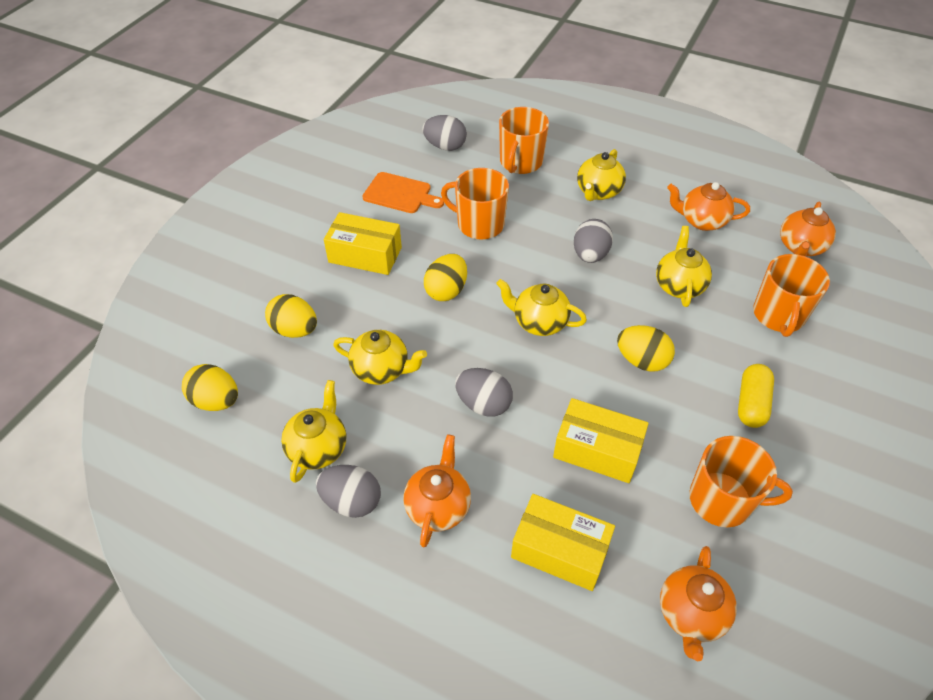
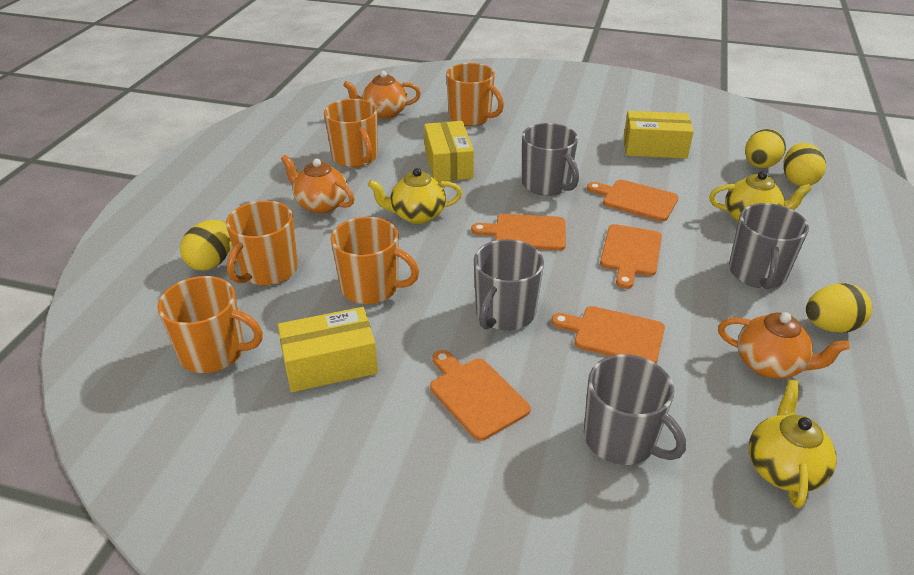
grey egg: 4 -> 0
grey mug: 0 -> 4
orange cutting board: 1 -> 5
orange mug: 4 -> 5
orange teapot: 4 -> 3
yellow capsule: 1 -> 0
yellow teapot: 5 -> 3

